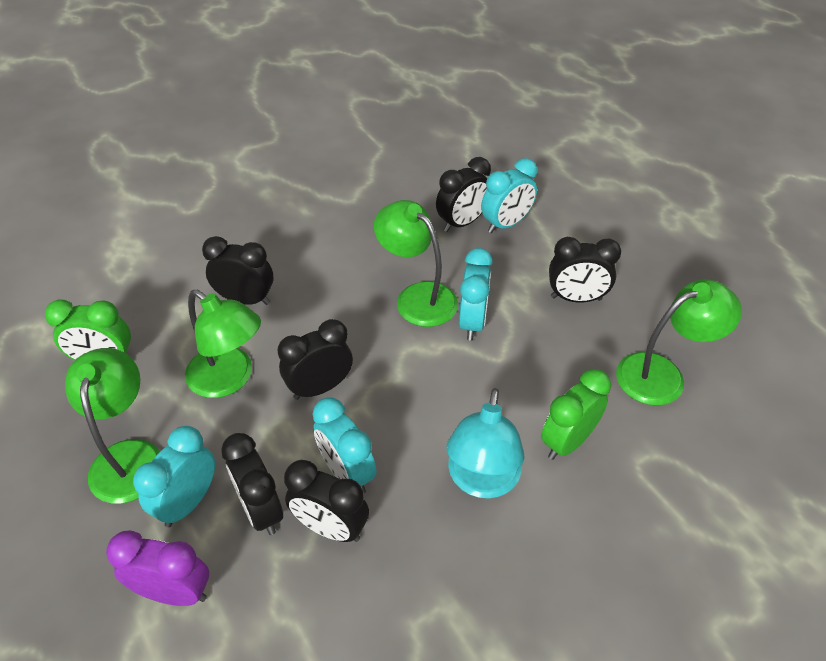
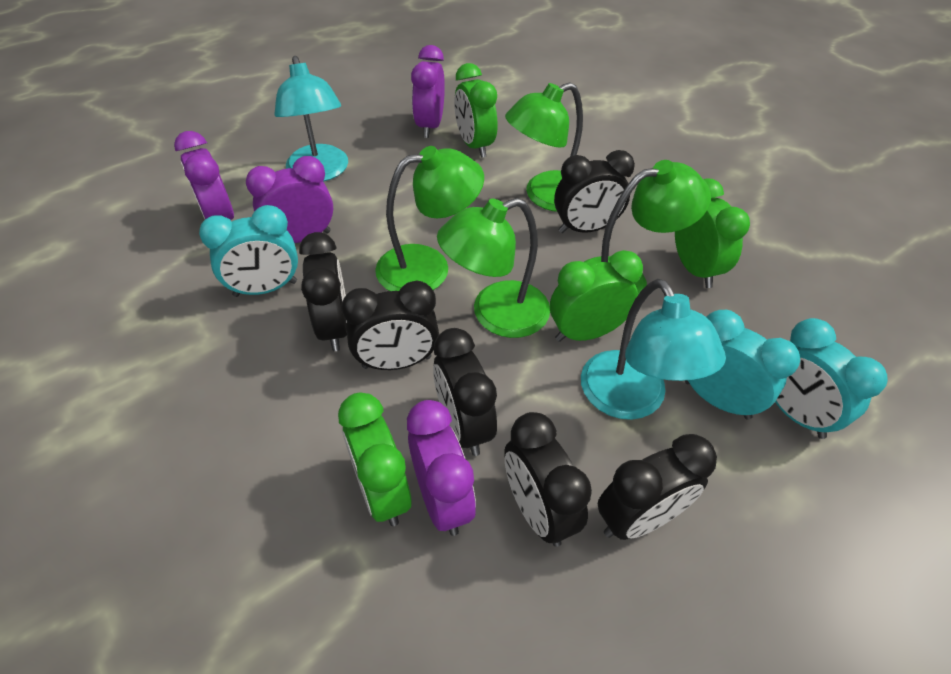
green clock: 2 -> 4
purple clock: 1 -> 4
turquoise clock: 4 -> 3
turquoise lamp: 1 -> 2

